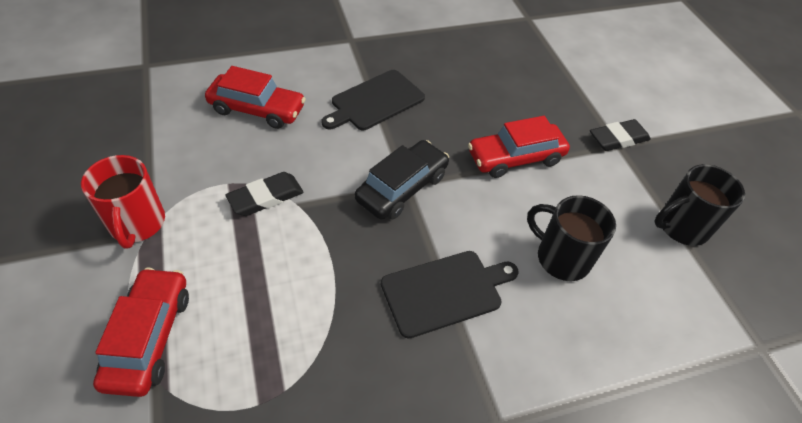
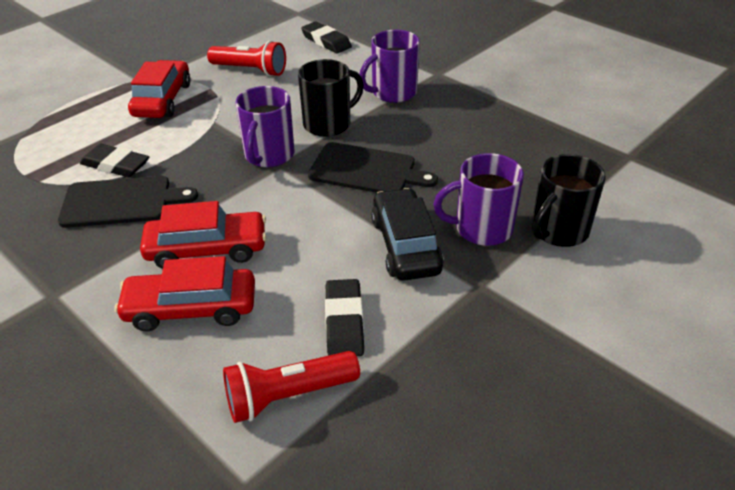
black eraser: 2 -> 3
purple mug: 0 -> 3
red flashlight: 0 -> 2
red mug: 1 -> 0

